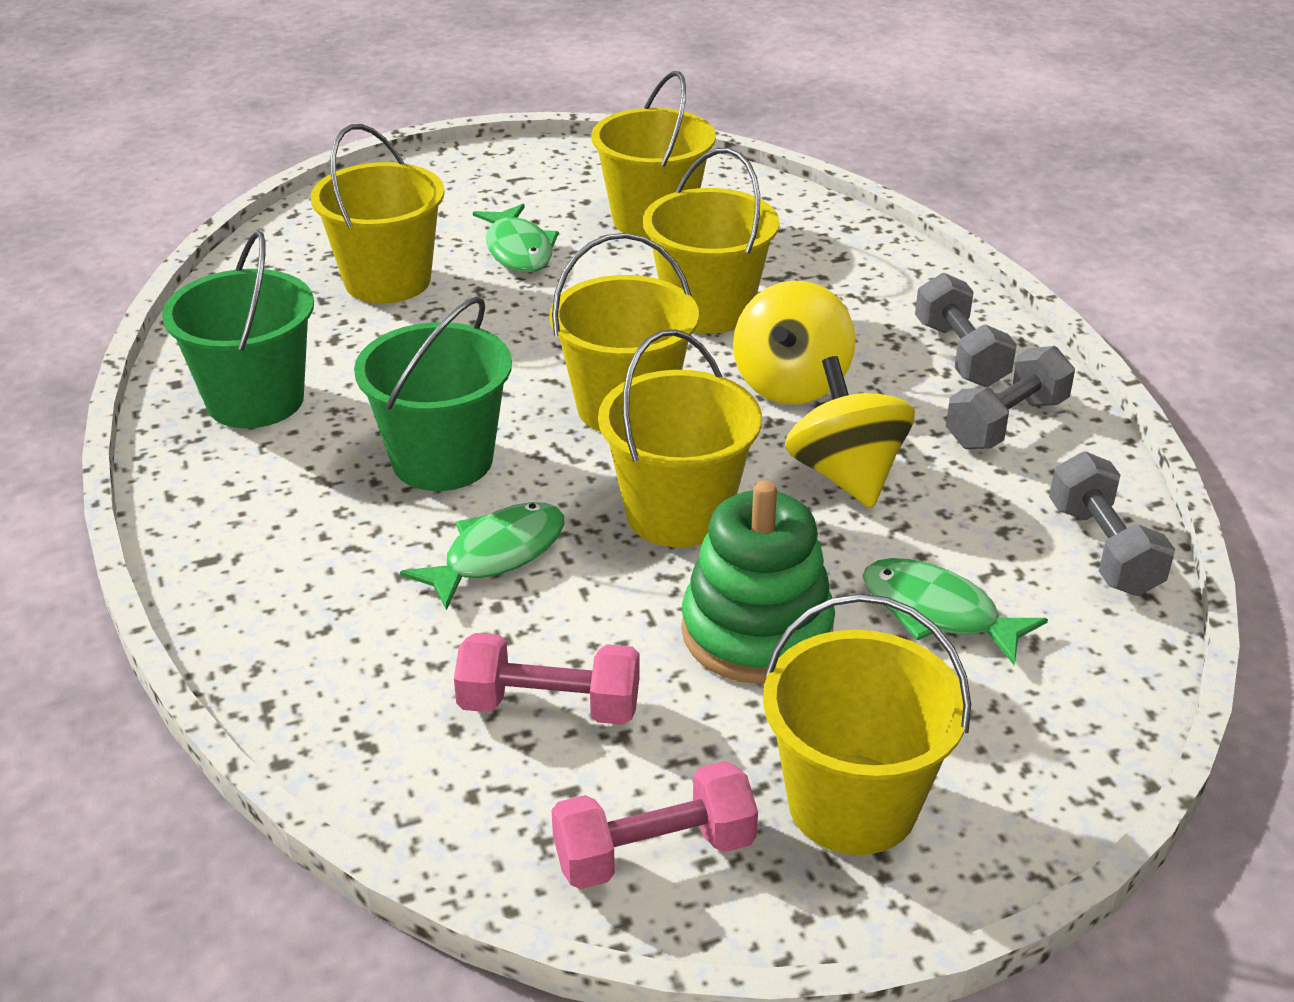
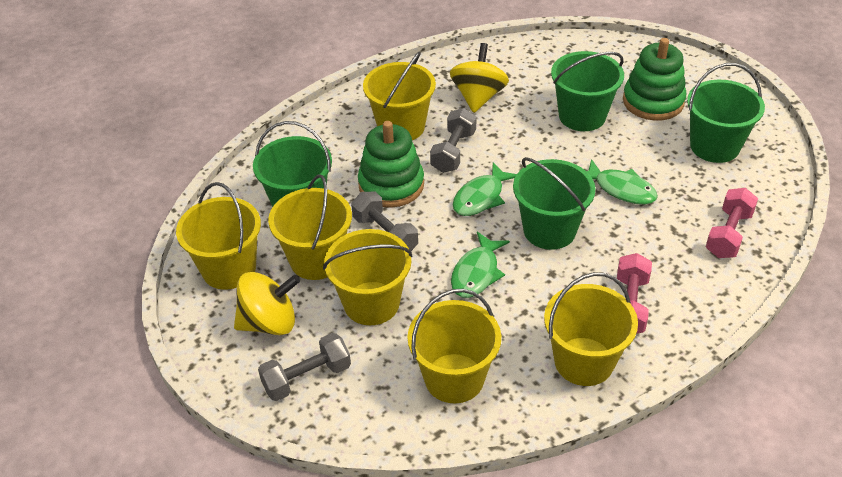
green bucket: 2 -> 4
green stacking toy: 1 -> 2

